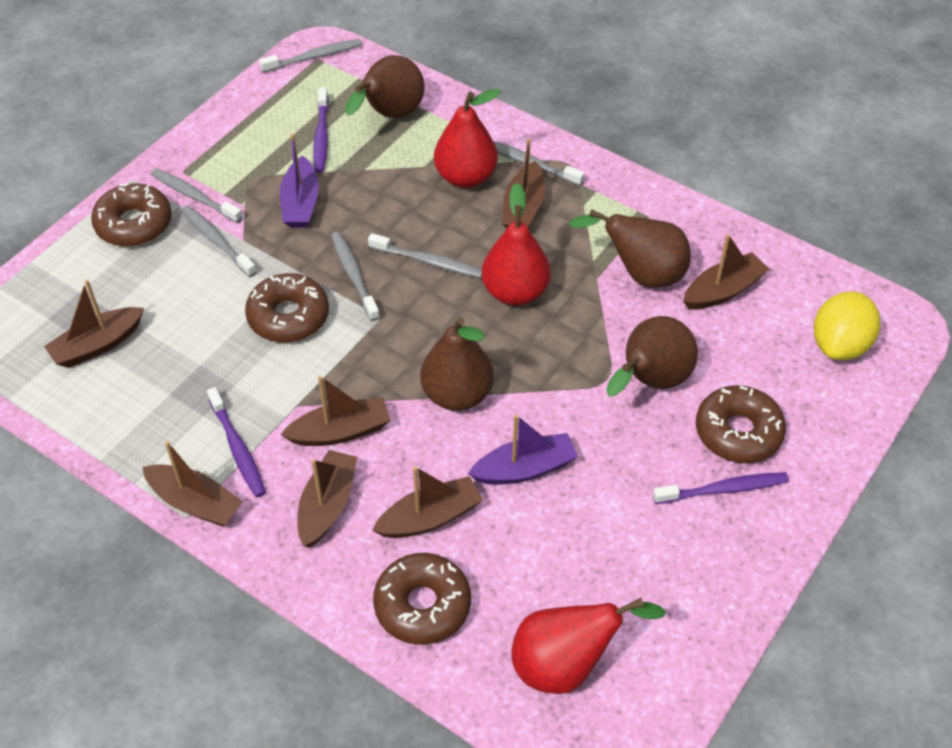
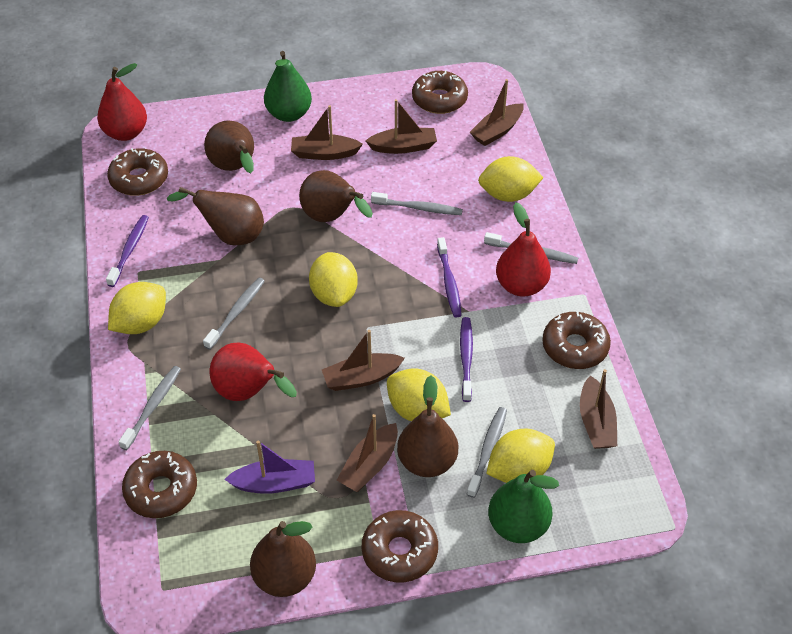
brown boat: 7 -> 6
brown donut: 4 -> 5
brown pear: 4 -> 5
green pear: 0 -> 2
grey toothbrush: 6 -> 5
purple boat: 2 -> 1
yellow lemon: 1 -> 5

